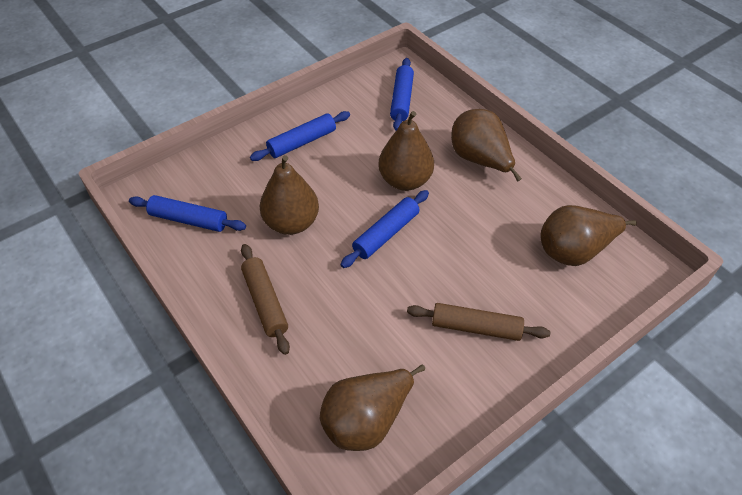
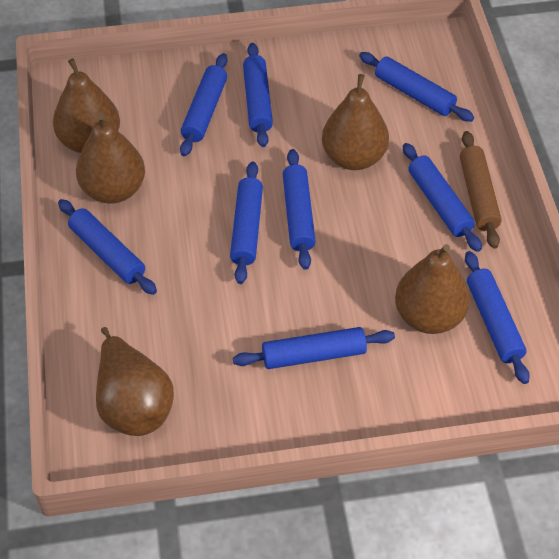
blue rolling pin: 4 -> 9
brown rolling pin: 2 -> 1

